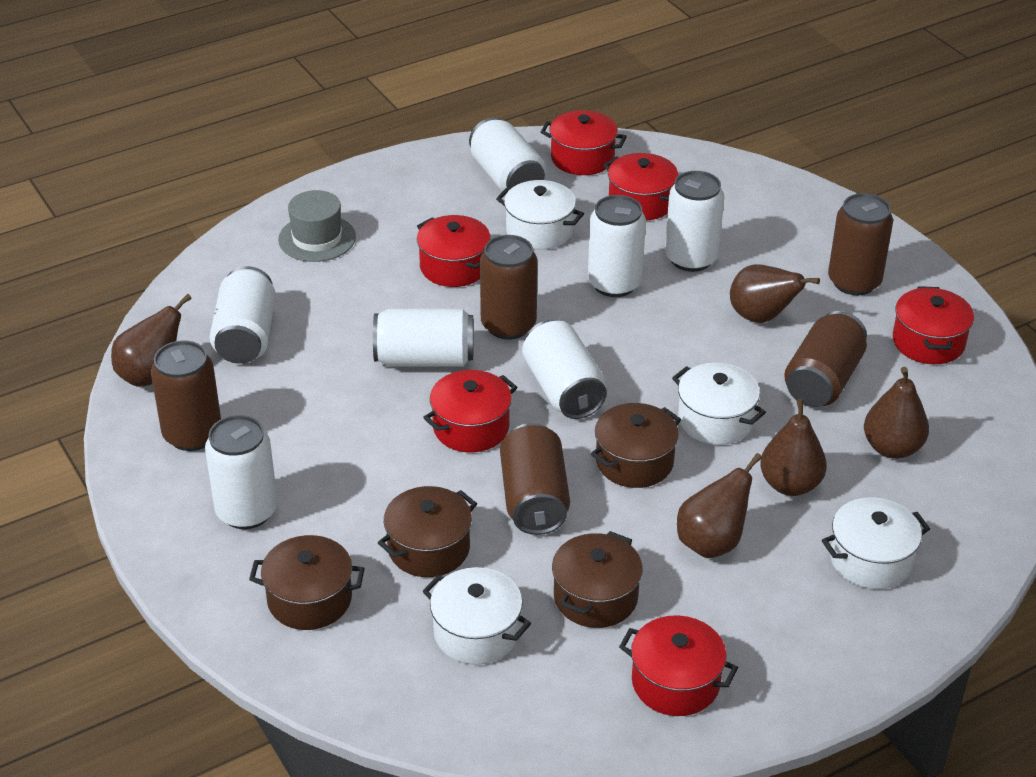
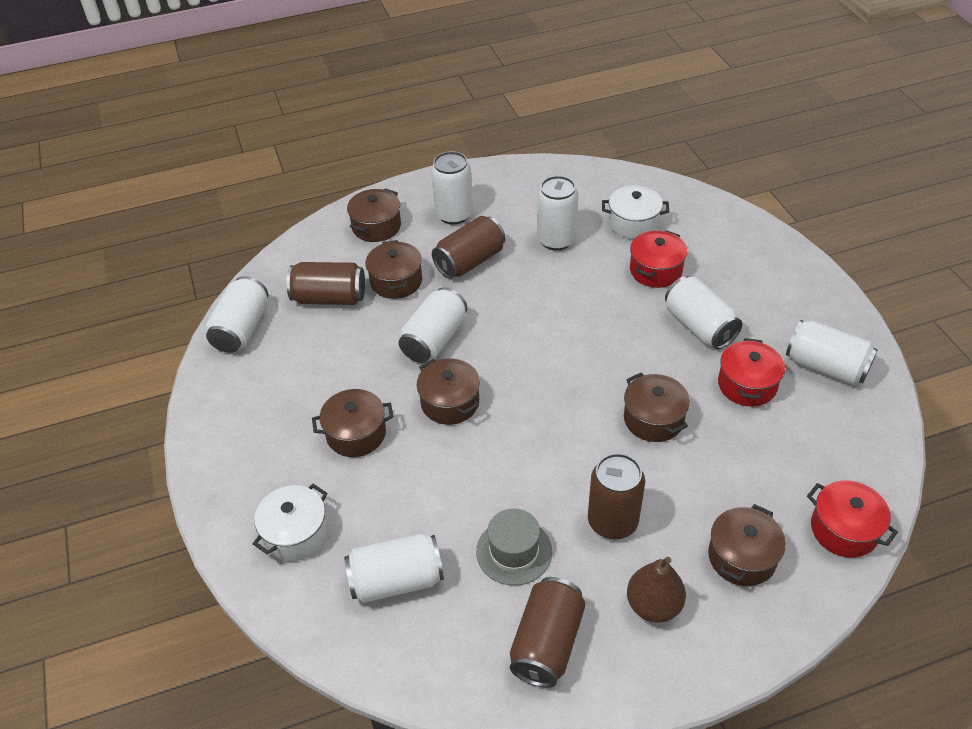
brown can: 5 -> 4
brown pear: 5 -> 1
brown pot: 4 -> 6
red pot: 6 -> 3
white pot: 4 -> 2

